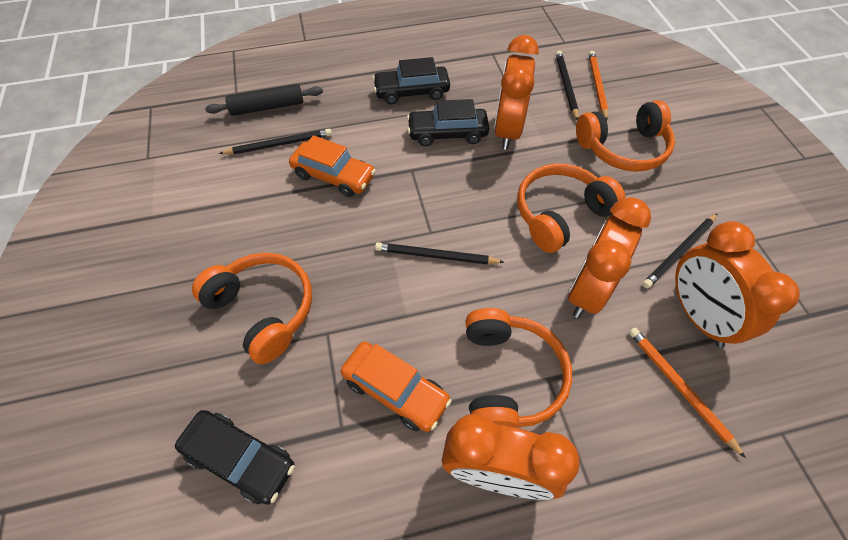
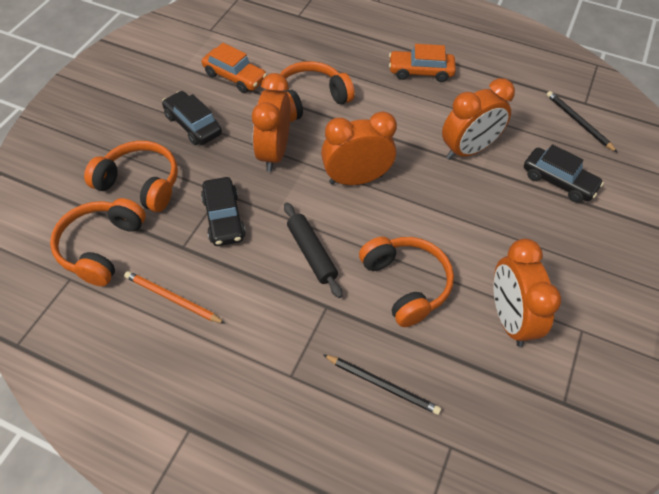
black pencil: 4 -> 2
orange pencil: 2 -> 1

